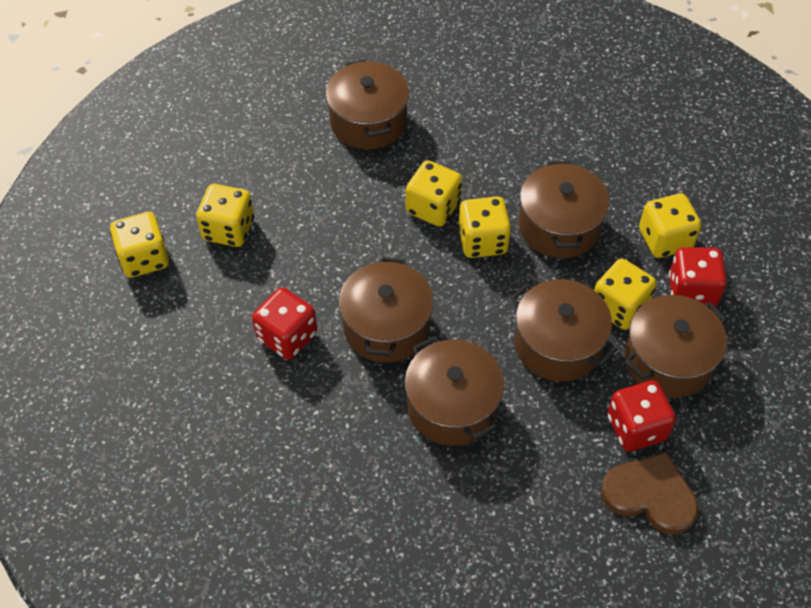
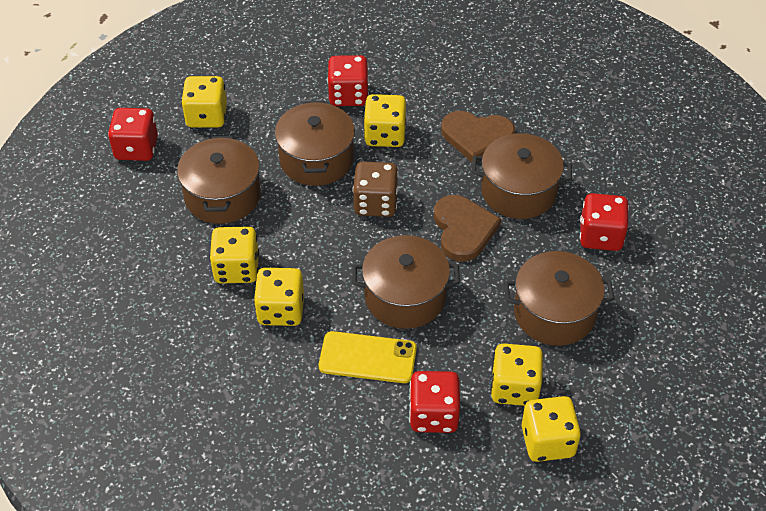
brown dice: 0 -> 1
brown heart: 1 -> 2
brown pot: 6 -> 5
red dice: 3 -> 4
yellow phone: 0 -> 1

